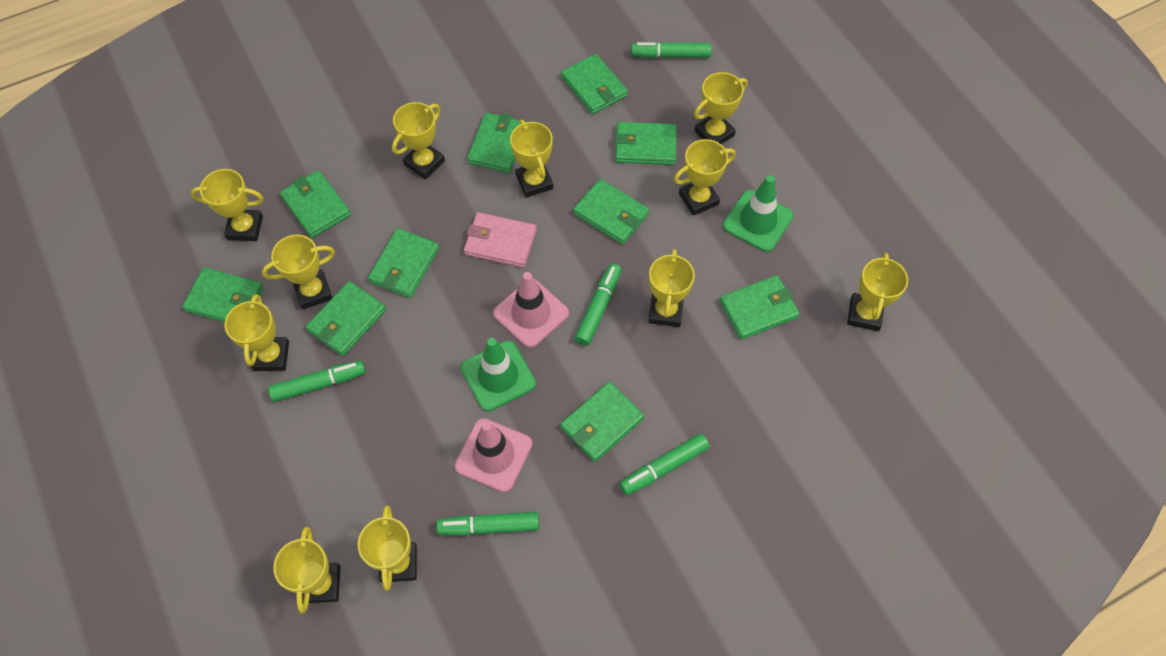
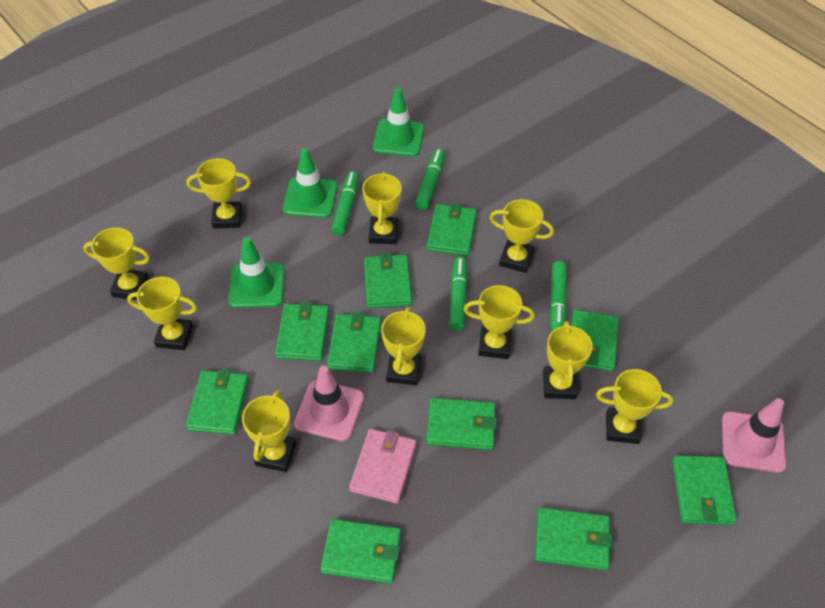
green marker: 5 -> 4
green traffic cone: 2 -> 3
yellow trophy: 11 -> 10

